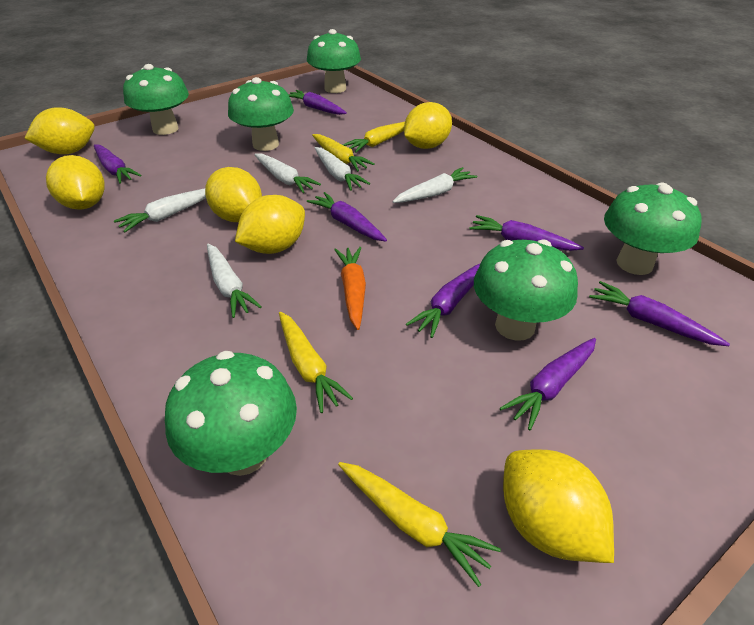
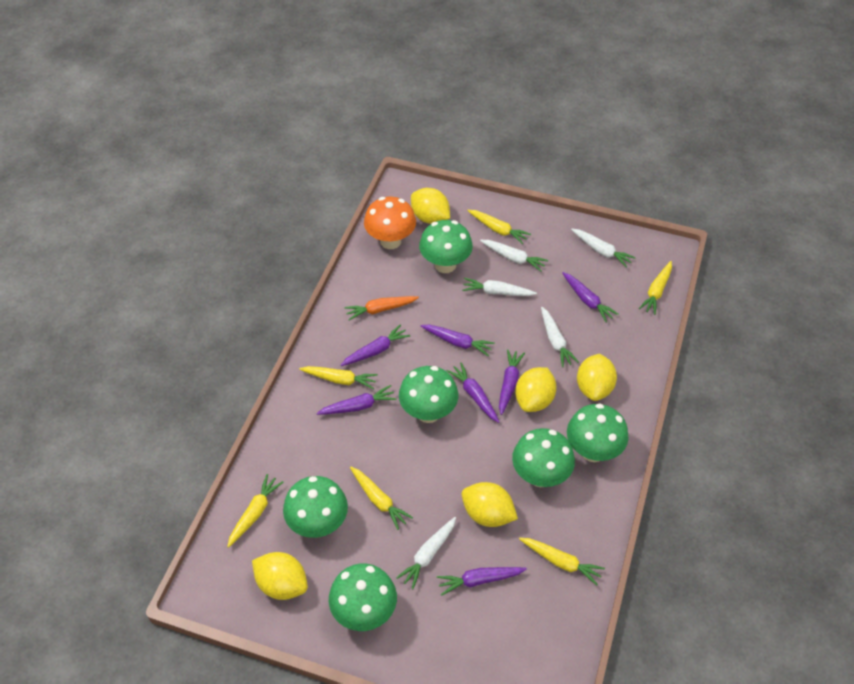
orange mushroom: 0 -> 1
yellow carrot: 4 -> 6
yellow lemon: 6 -> 5

